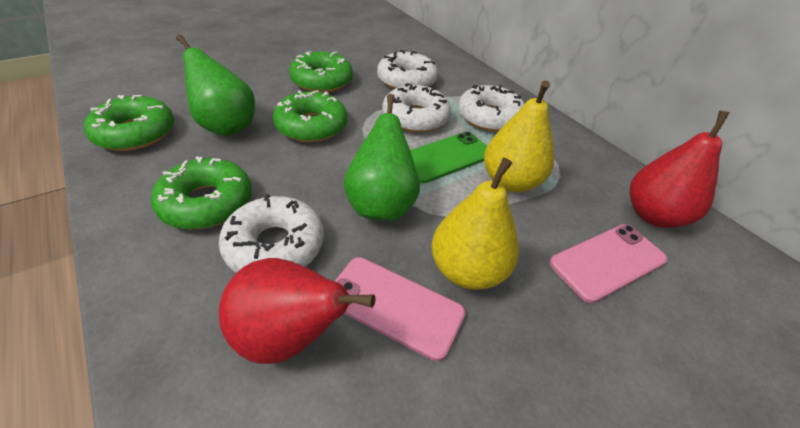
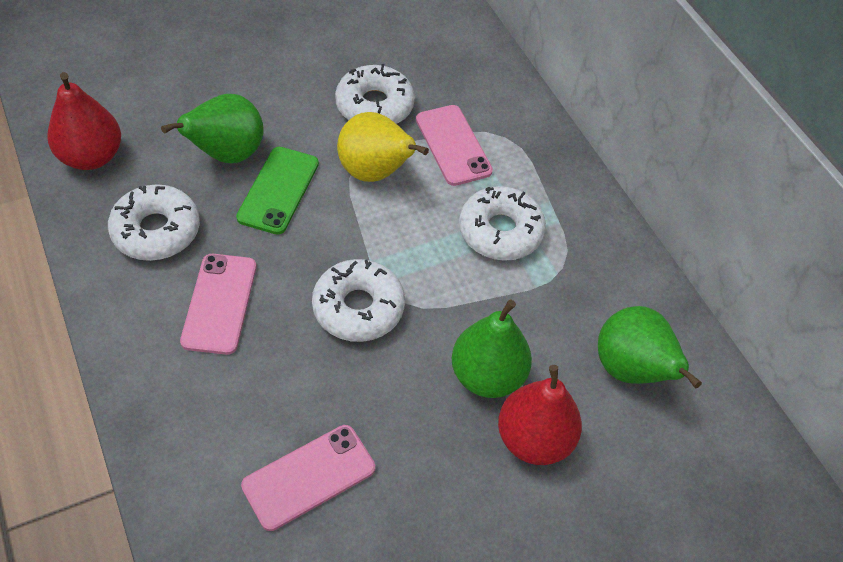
green donut: 4 -> 0
green pear: 2 -> 3
pink phone: 2 -> 3
yellow pear: 2 -> 1

